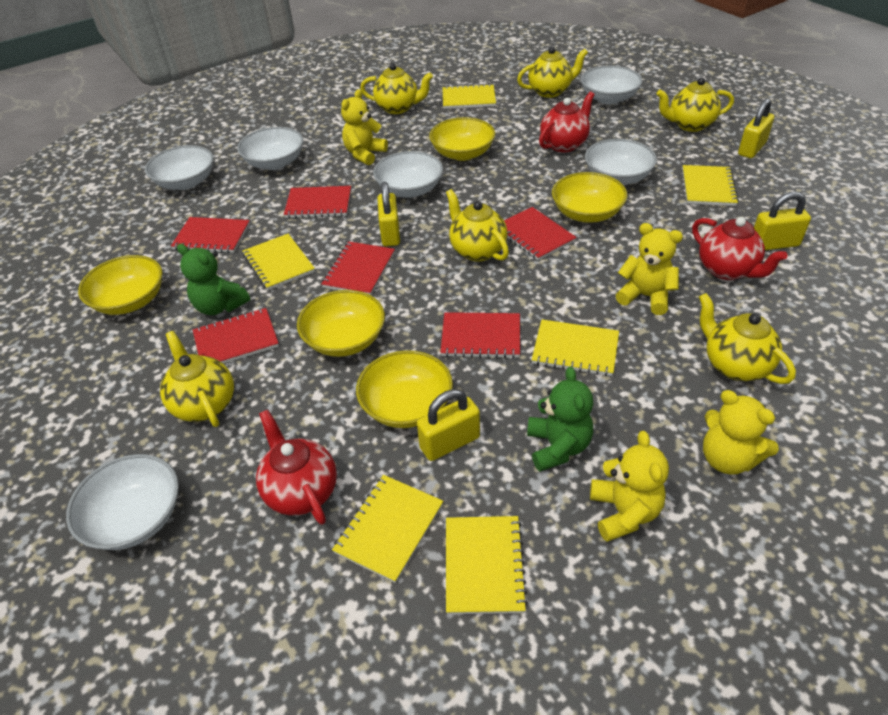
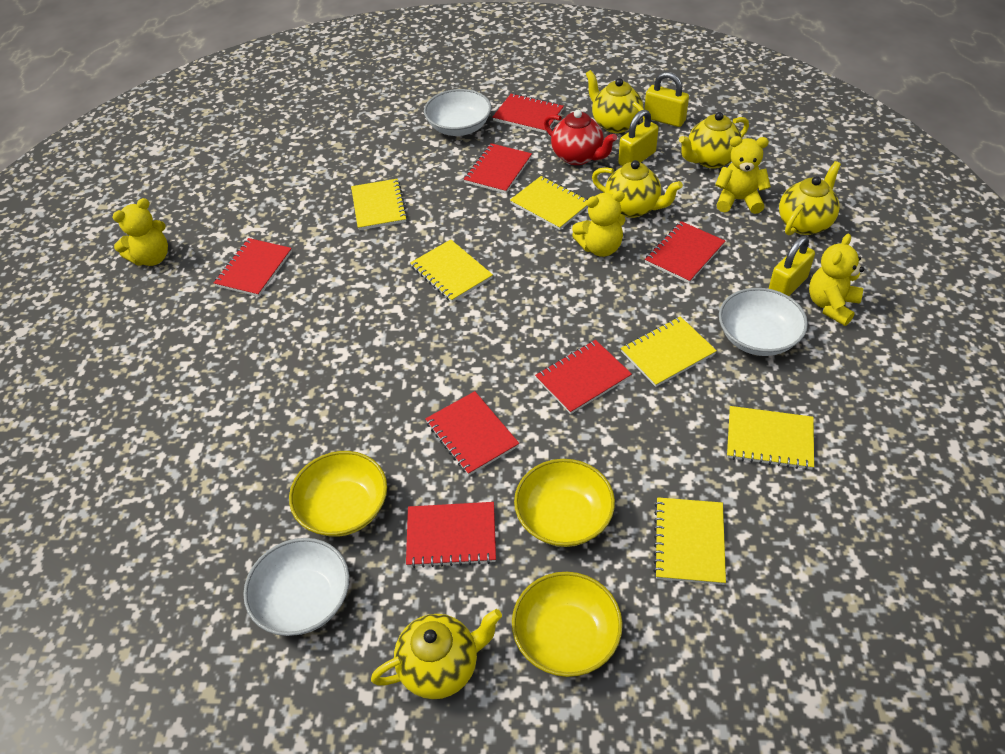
green teddy bear: 2 -> 0
red notebook: 6 -> 7
red teapot: 3 -> 1
white bowl: 6 -> 3
yellow bowl: 5 -> 3
yellow padlock: 4 -> 3
yellow teapot: 6 -> 5

